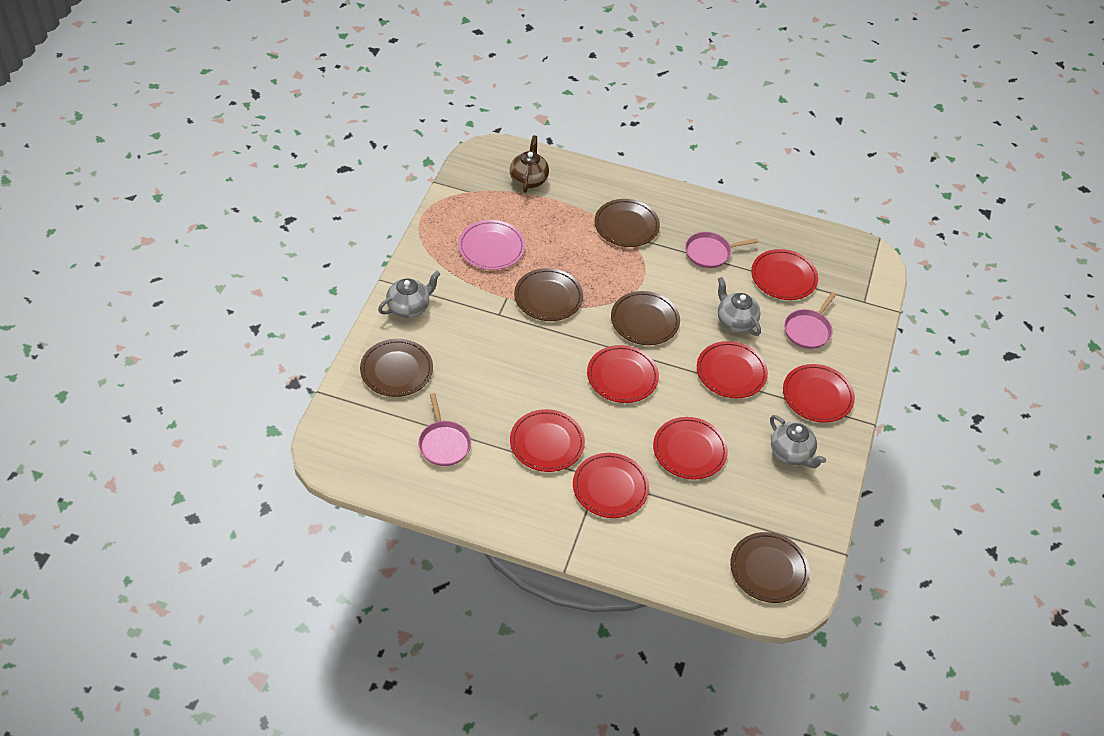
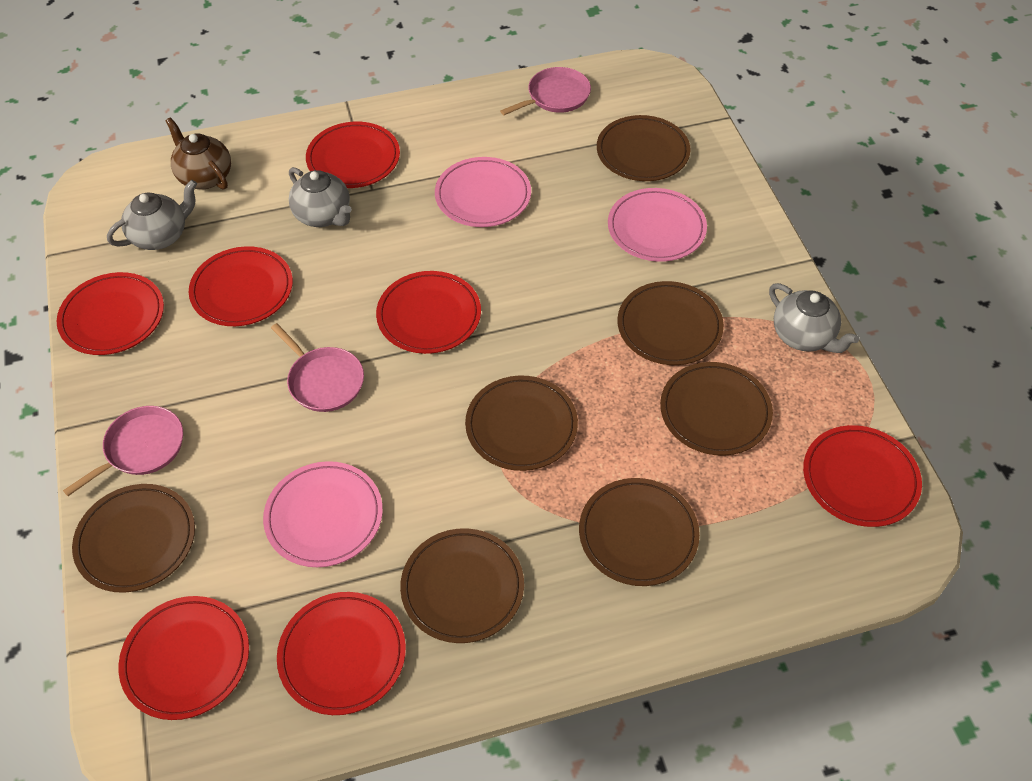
brown plate: 5 -> 7
pink plate: 1 -> 3

